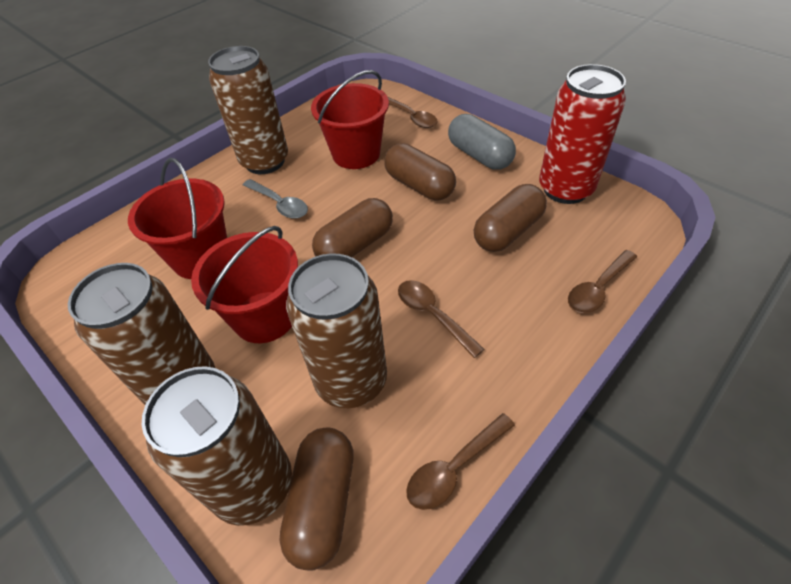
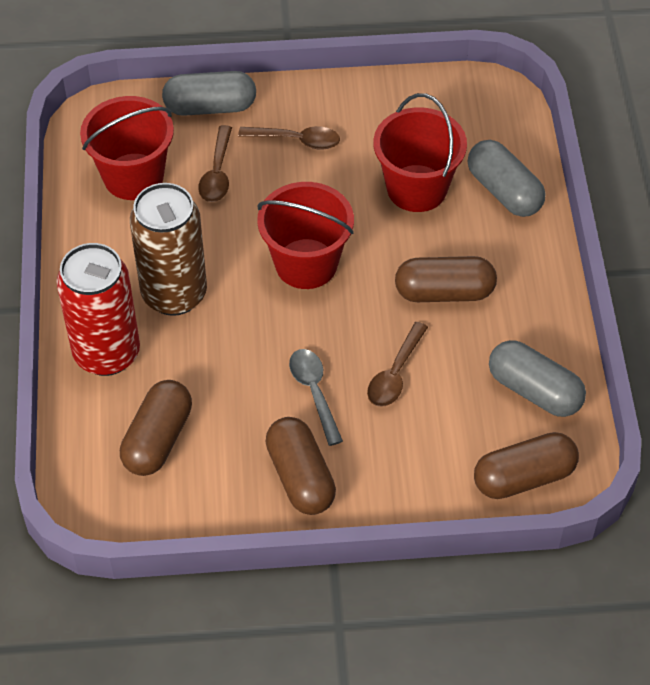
brown can: 4 -> 1
brown spoon: 4 -> 3
grey capsule: 1 -> 3

